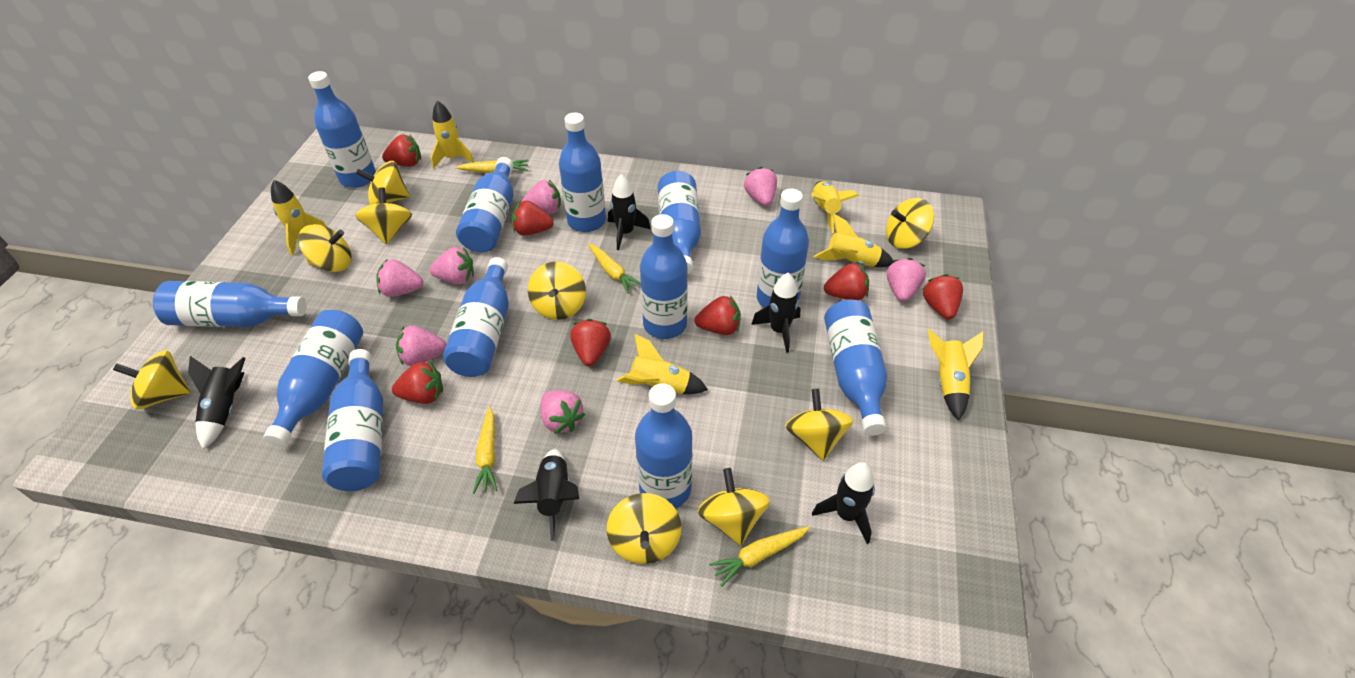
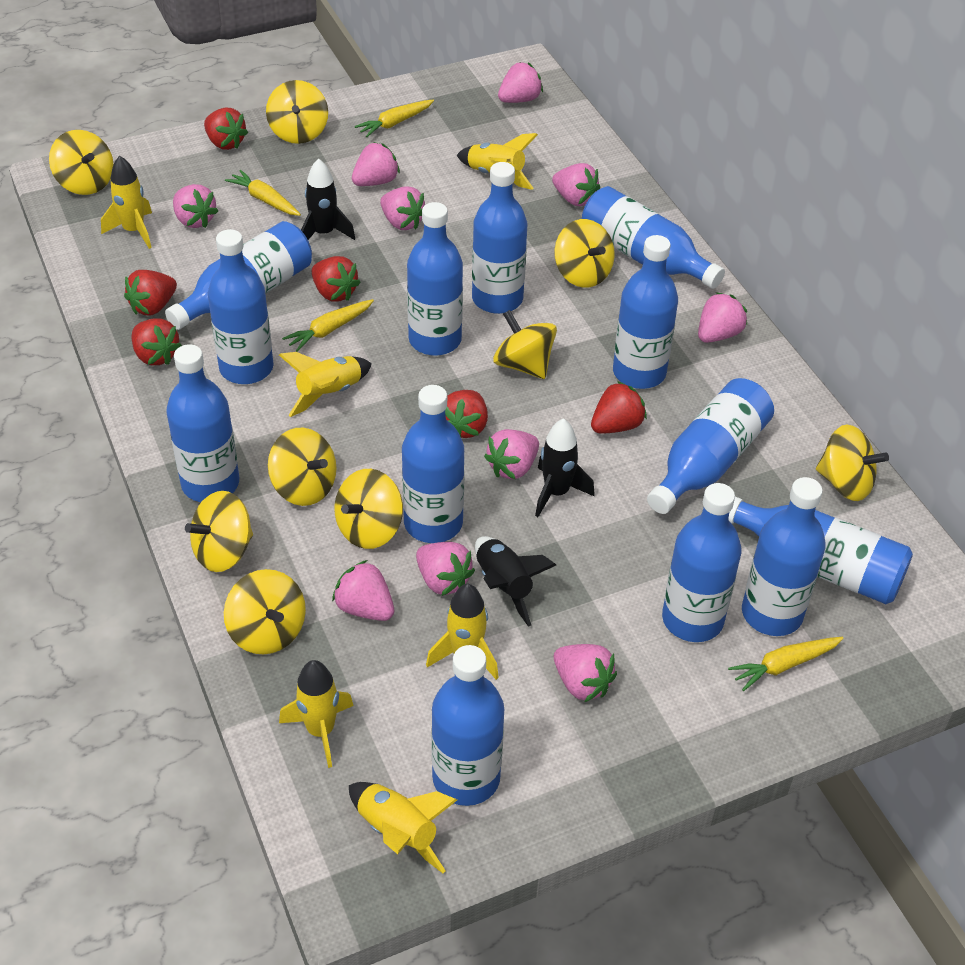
black rocket: 5 -> 3
blue bottle: 12 -> 13
pink strawberry: 7 -> 10
red strawberry: 7 -> 6

